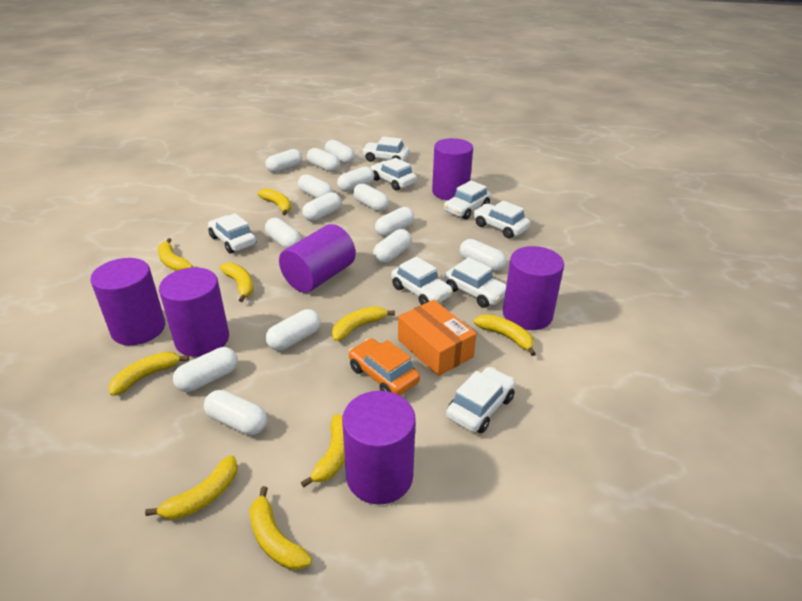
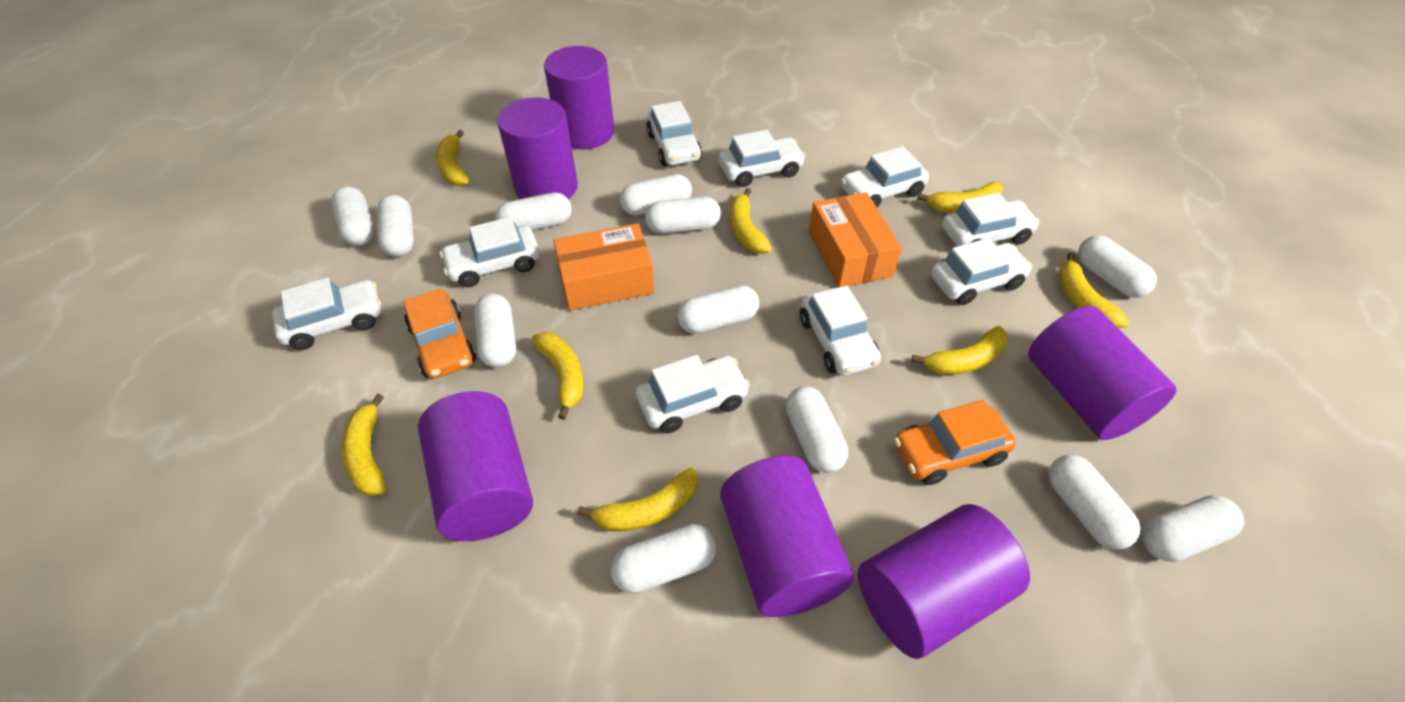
orange box: 1 -> 2
orange car: 1 -> 2
white capsule: 14 -> 12
white car: 8 -> 9
yellow banana: 9 -> 8

